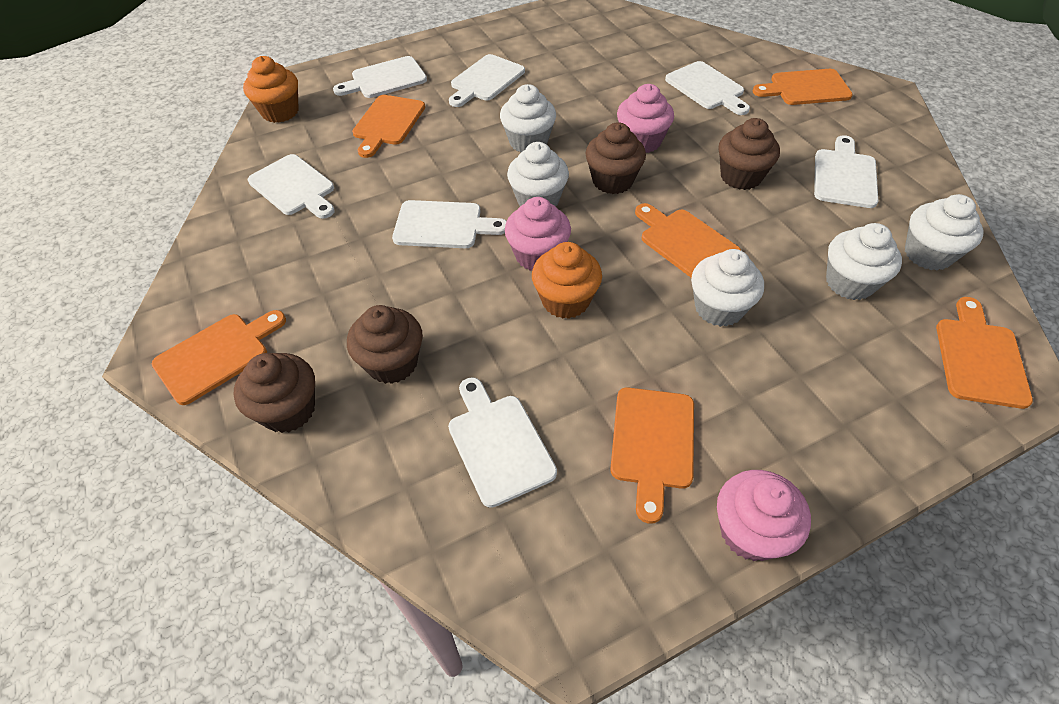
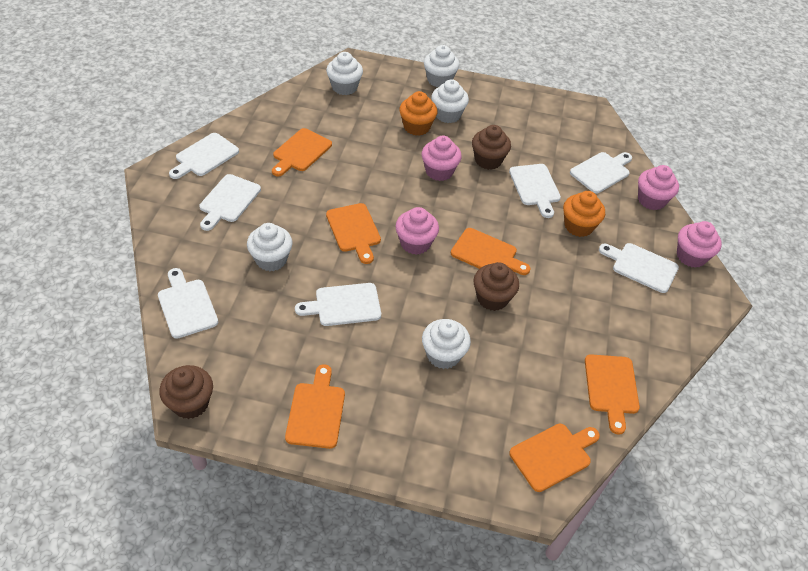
brown cupcake: 4 -> 3
pink cupcake: 3 -> 4

